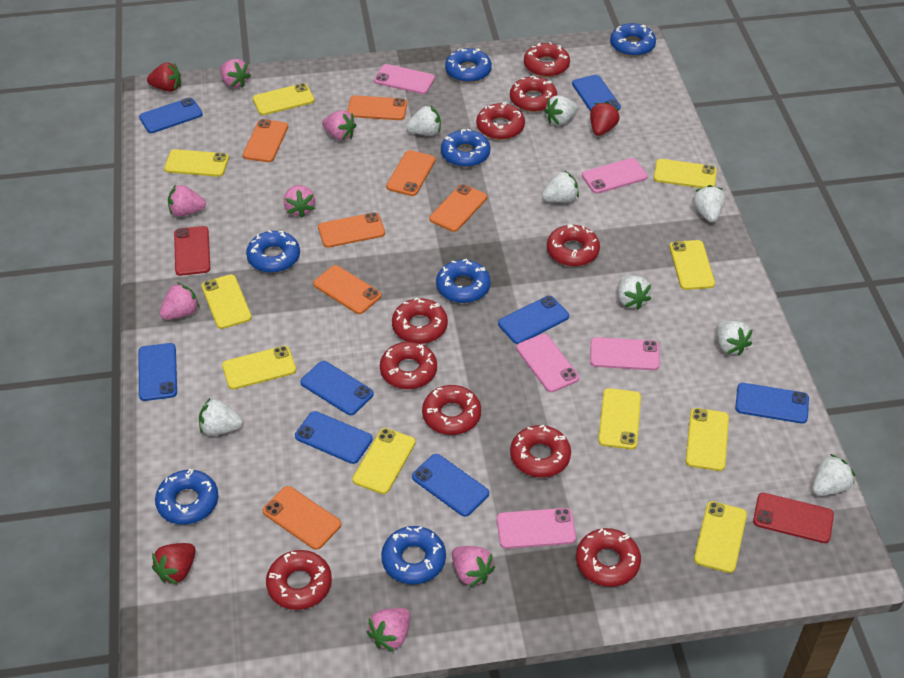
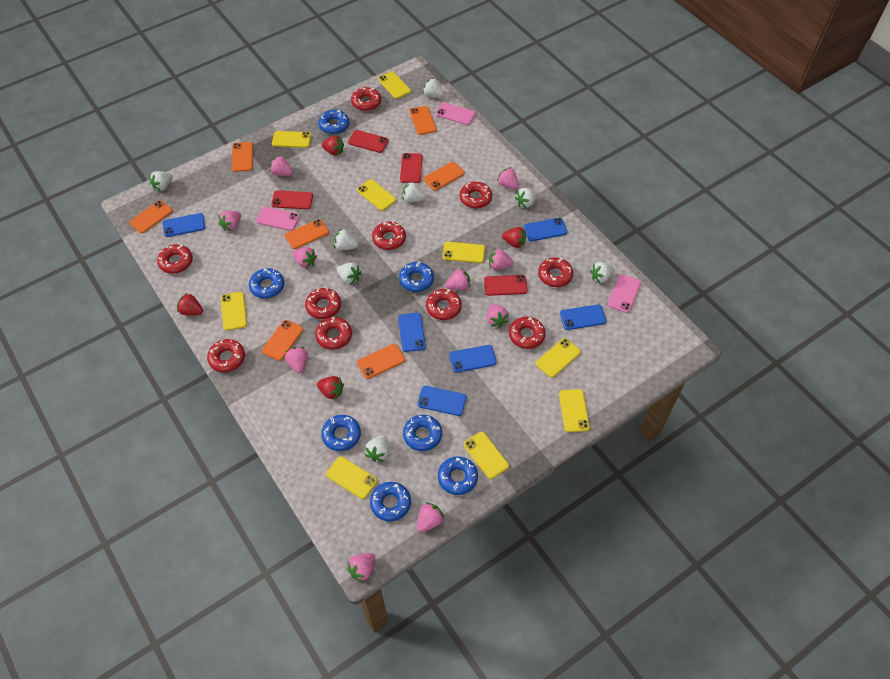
blue phone: 8 -> 6
pink phone: 5 -> 3
pink strawberry: 7 -> 10
red phone: 2 -> 4
red strawberry: 3 -> 4
yellow phone: 10 -> 9

